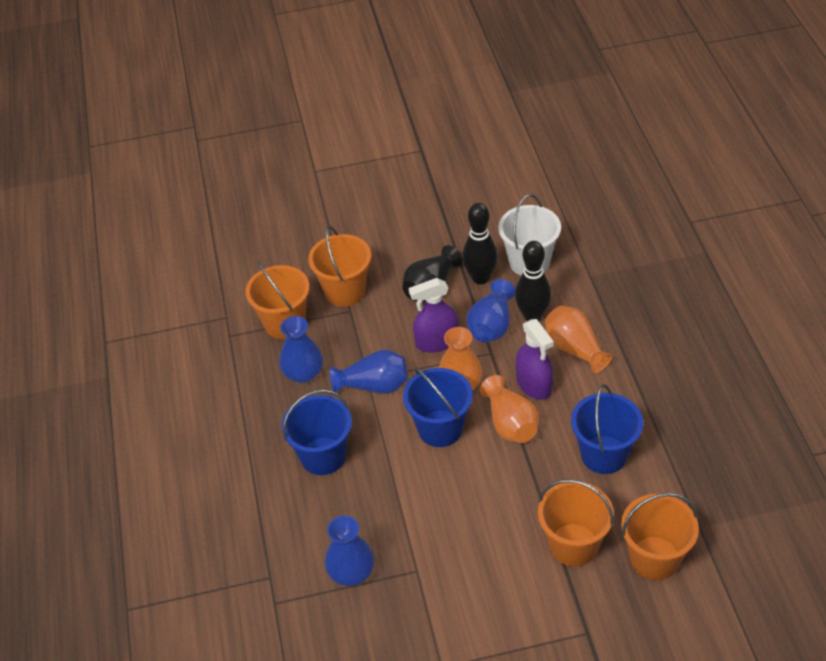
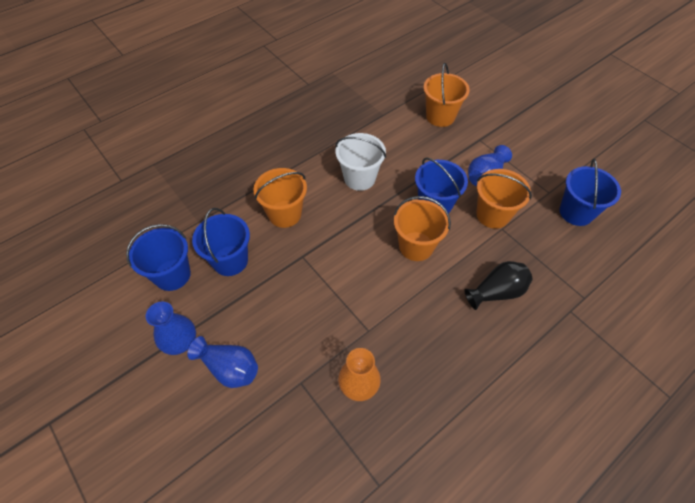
black bowling pin: 2 -> 0
blue bucket: 3 -> 4
blue vase: 4 -> 3
orange vase: 3 -> 1
purple spray bottle: 2 -> 0

